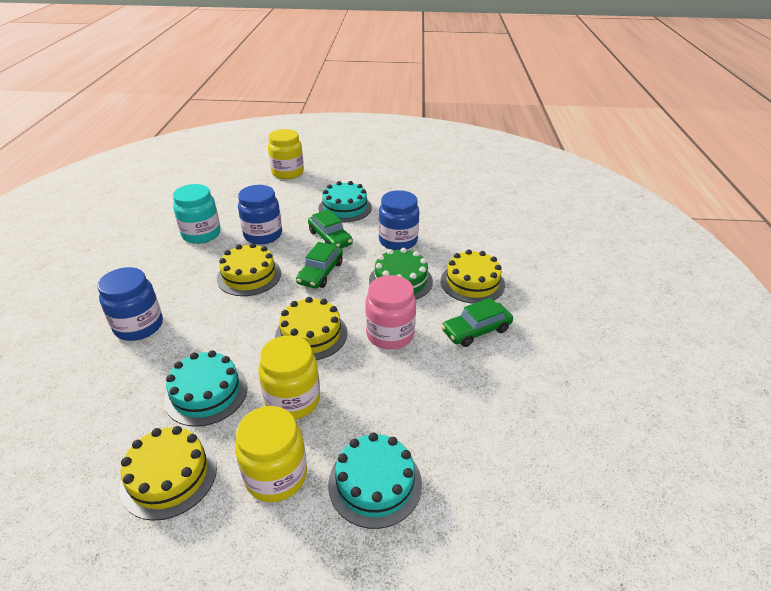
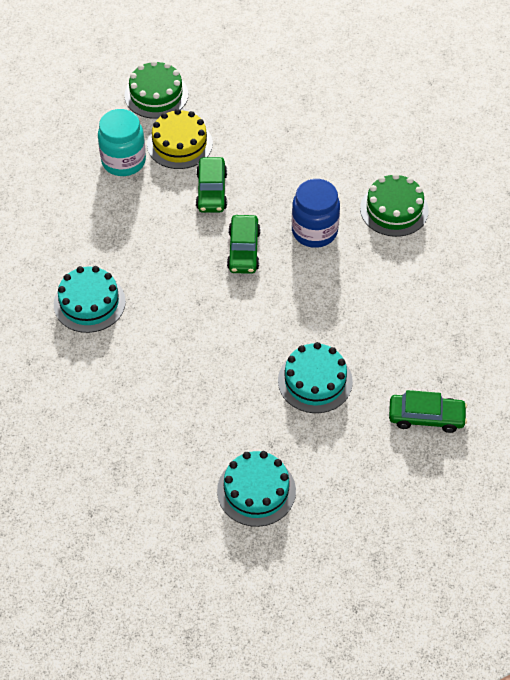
blue jar: 3 -> 1
green cake: 1 -> 2
pink jar: 1 -> 0
yellow cake: 4 -> 1
yellow jar: 3 -> 0

